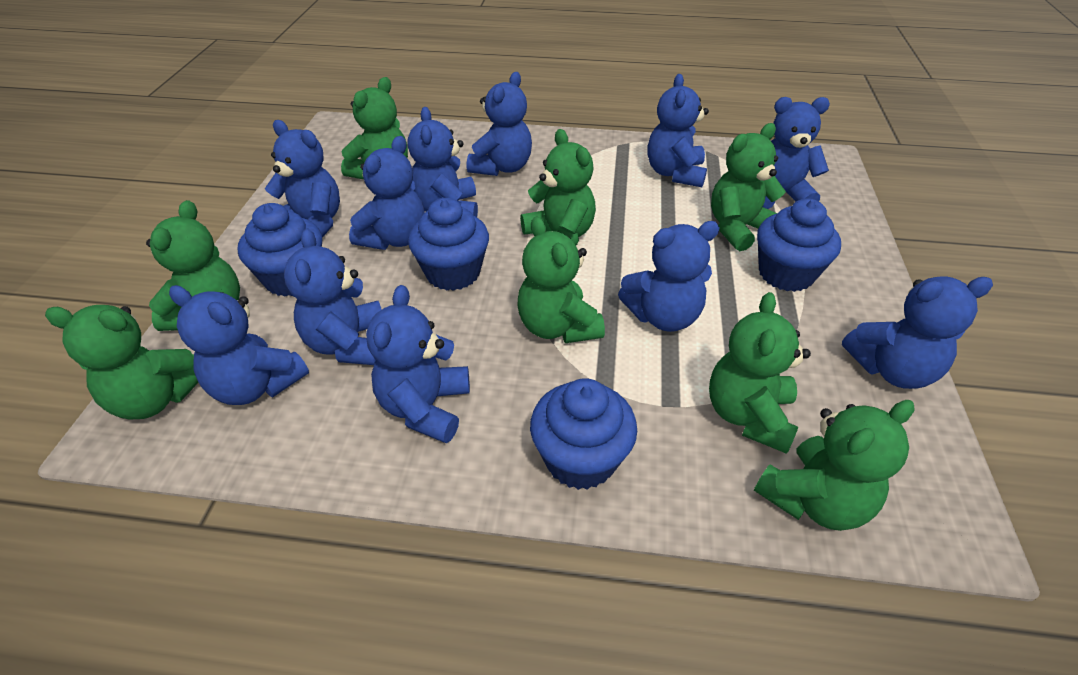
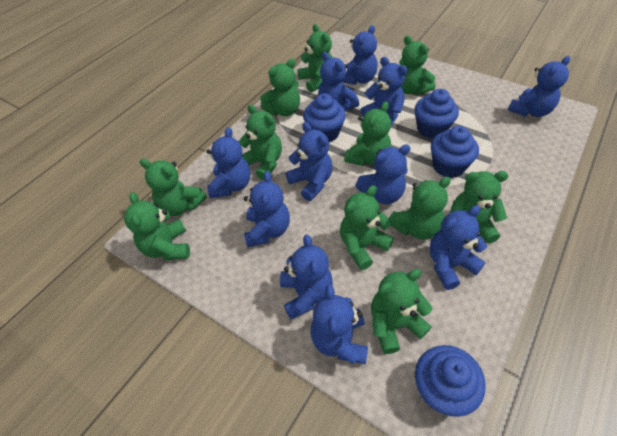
green teddy bear: 8 -> 11

